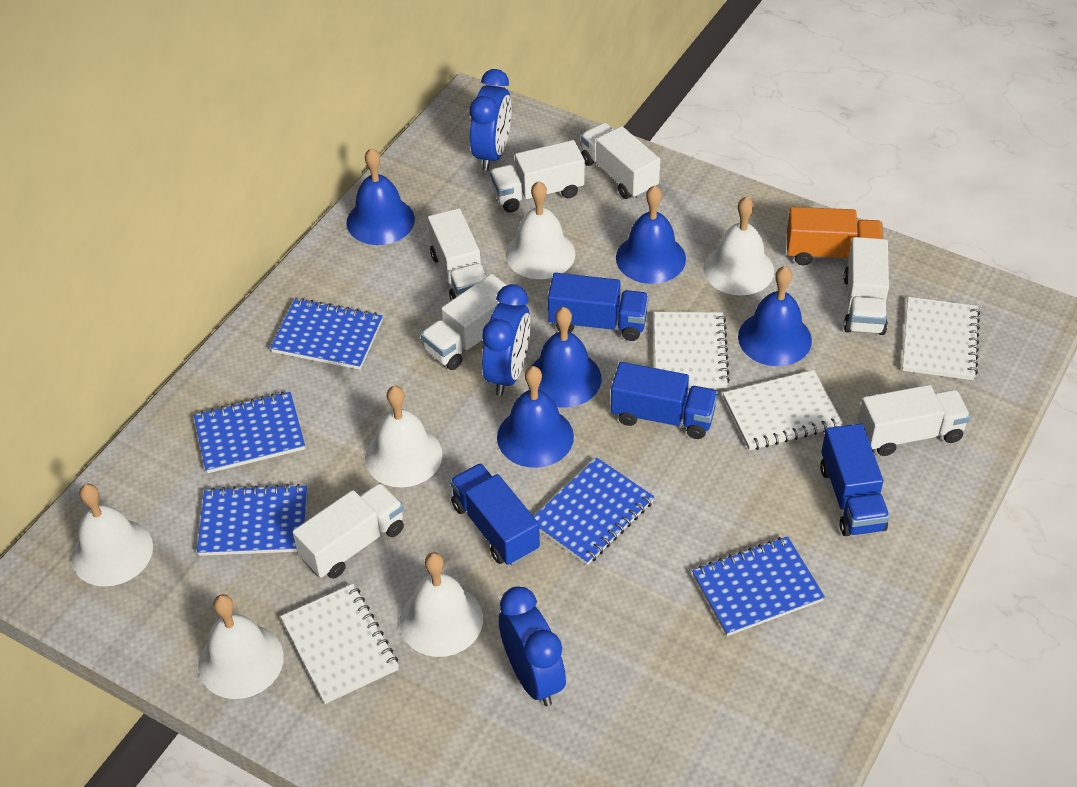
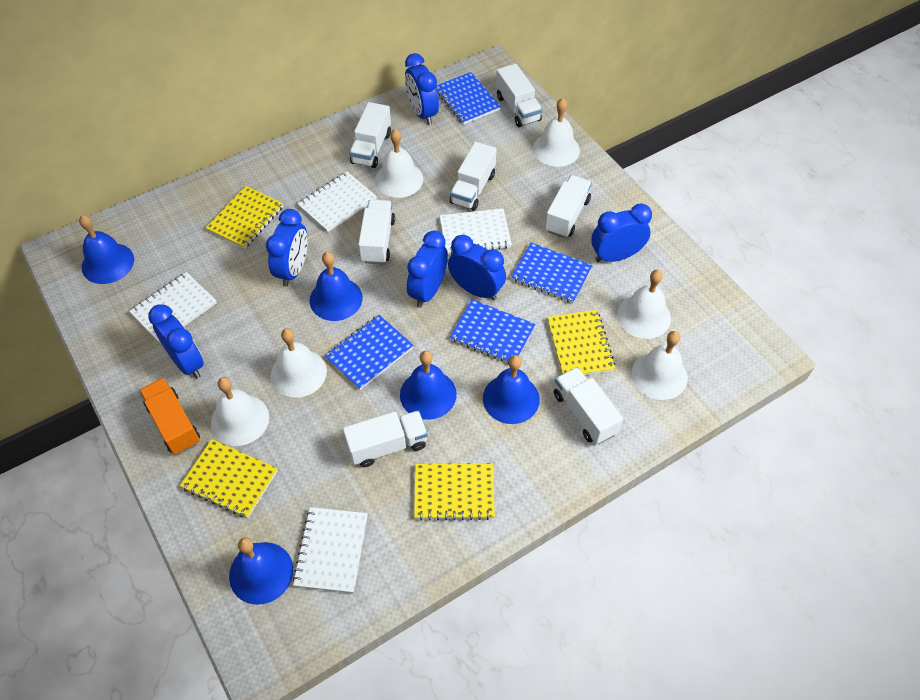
blue clock: 3 -> 6
blue notebook: 5 -> 4
blue truck: 4 -> 0
yellow notebook: 0 -> 4

